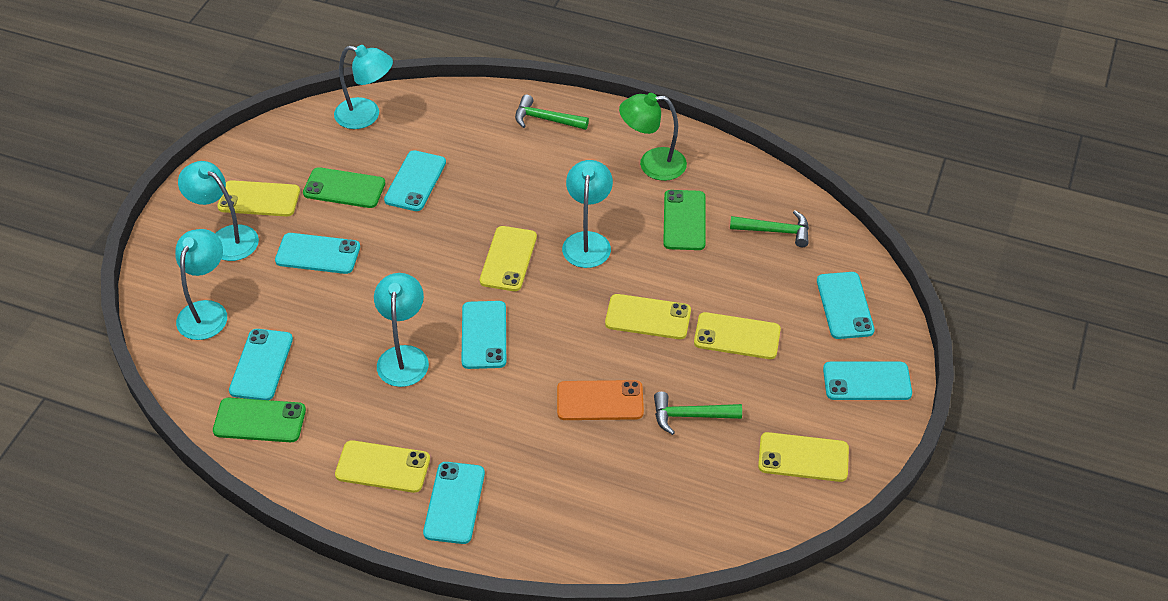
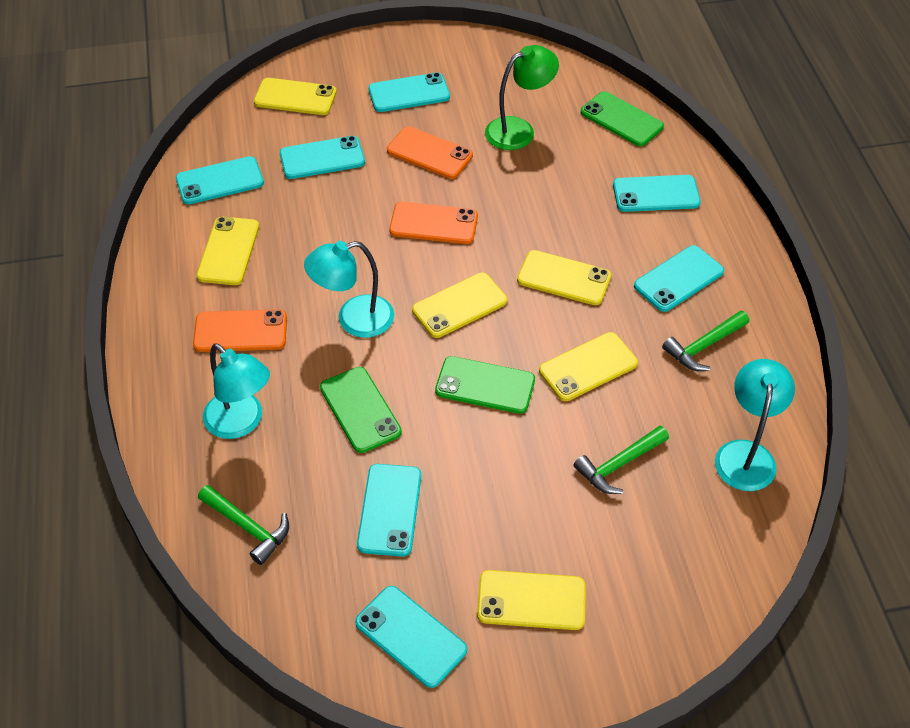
orange phone: 1 -> 3
turquoise lamp: 5 -> 3

